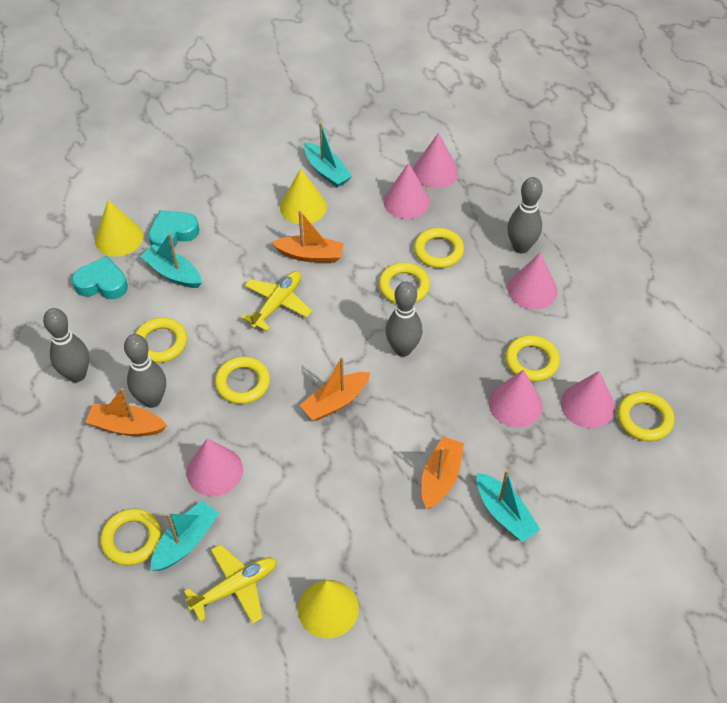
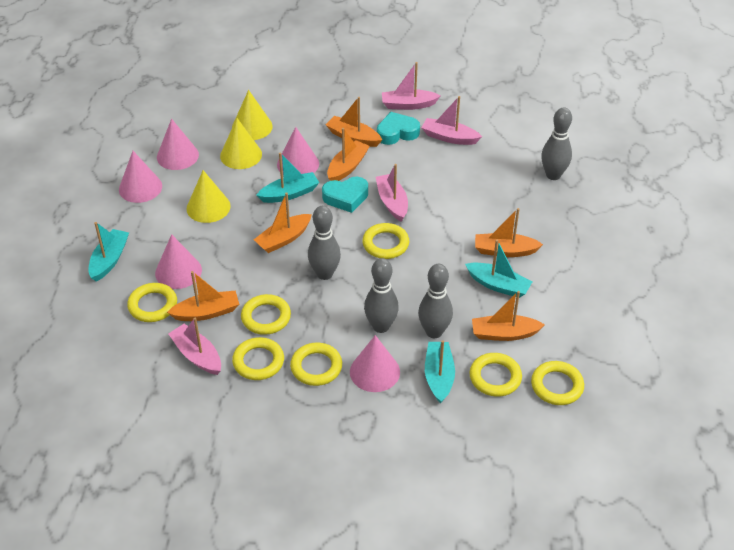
orange boat: 4 -> 6
pink boat: 0 -> 4
pink cone: 6 -> 5
yellow plane: 2 -> 0

